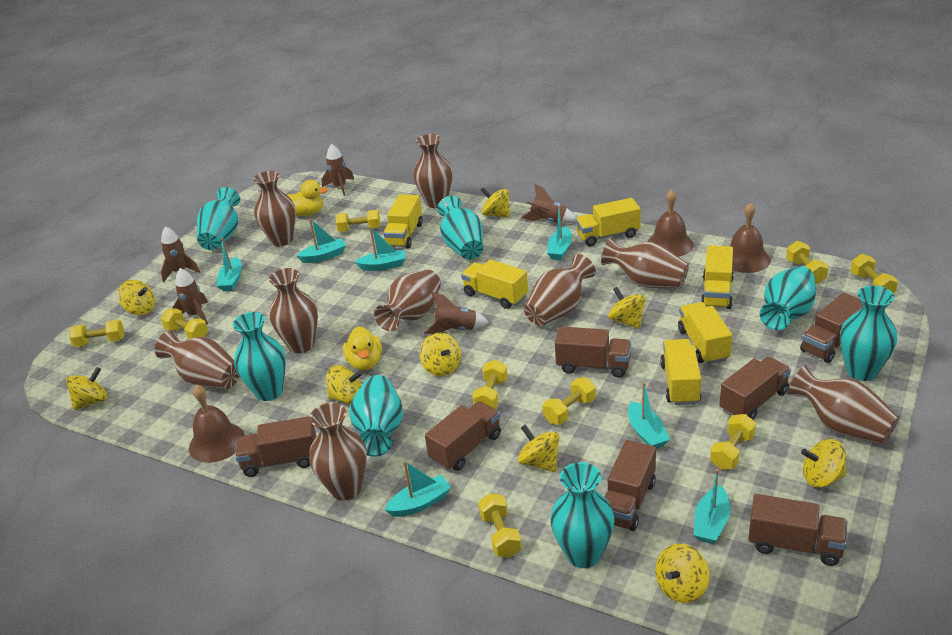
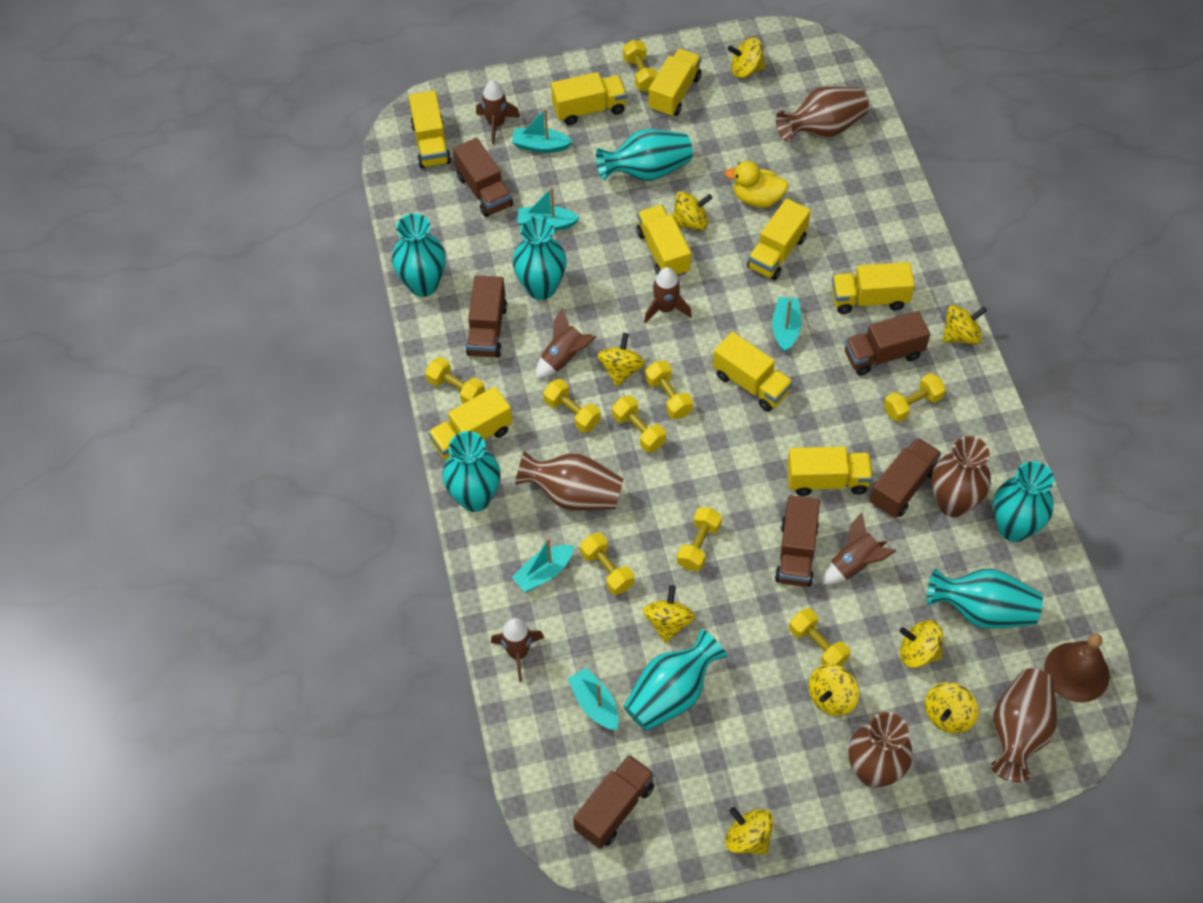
brown bell: 3 -> 1
brown truck: 7 -> 6
brown vase: 9 -> 5
turquoise boat: 7 -> 5
yellow duck: 2 -> 1
yellow truck: 6 -> 9

